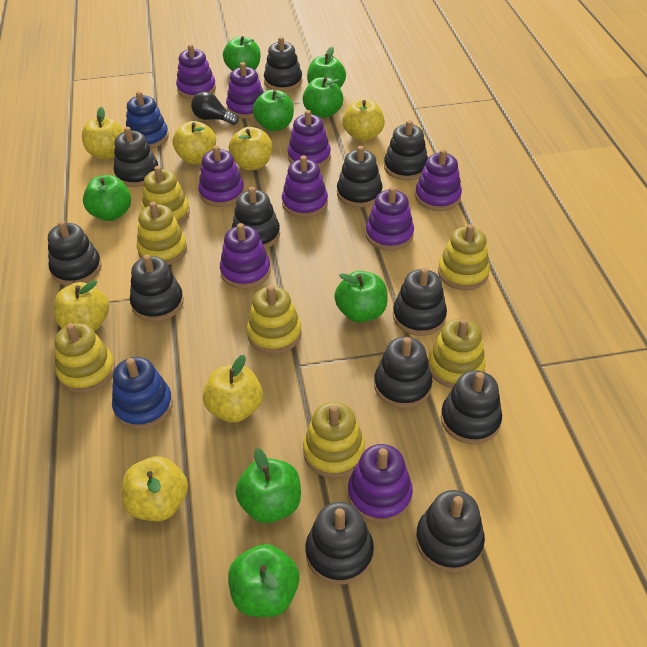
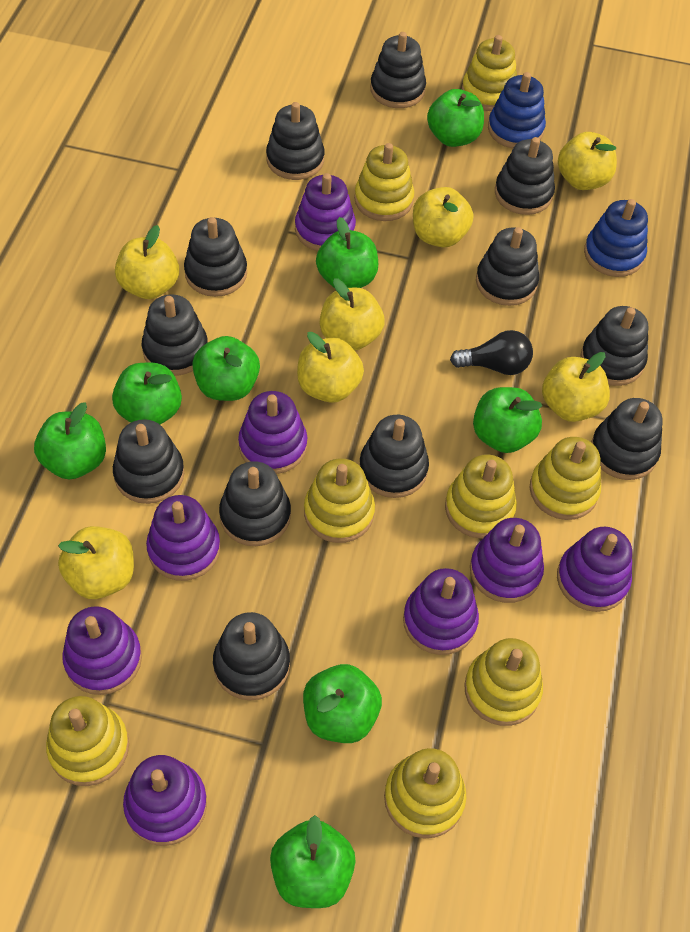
purple stacking toy: 9 -> 8
yellow stacking toy: 7 -> 8

